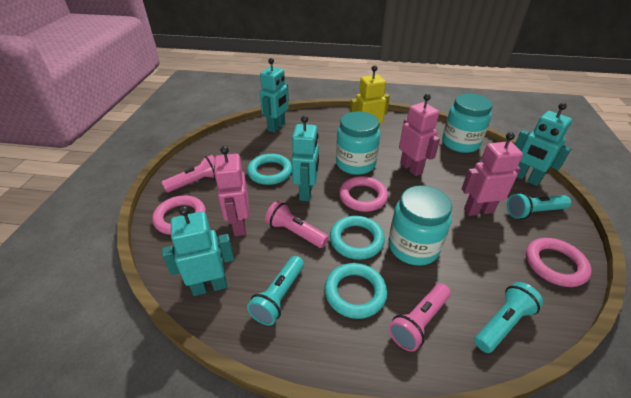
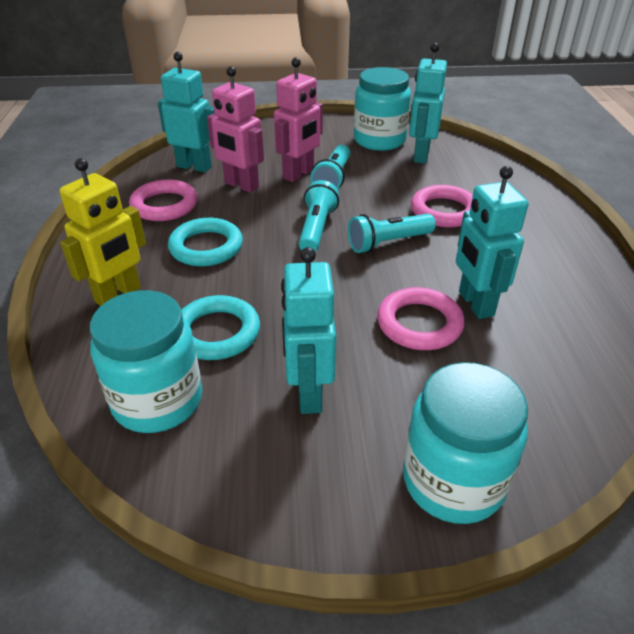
pink flashlight: 3 -> 0
pink robot: 3 -> 2
turquoise ring: 3 -> 2

